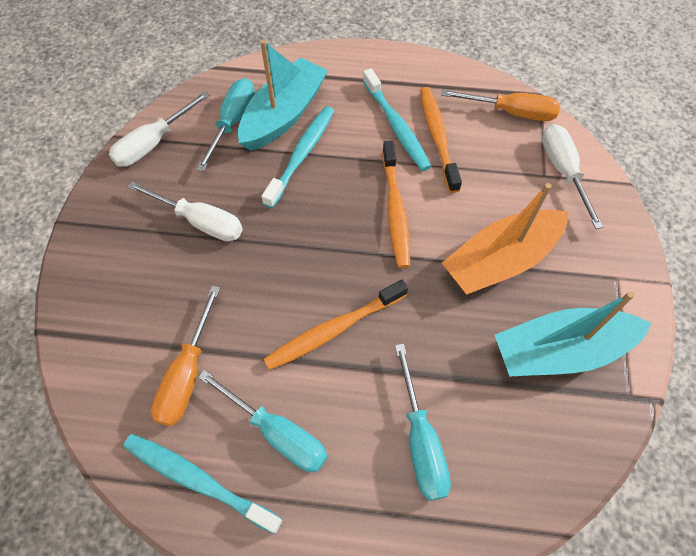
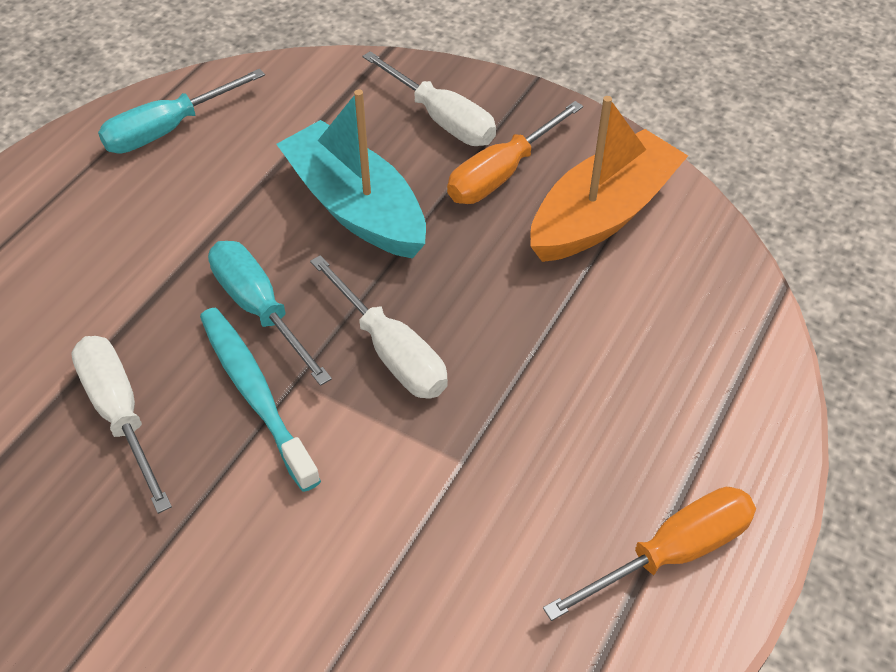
orange toothbrush: 3 -> 0
turquoise boat: 2 -> 1
turquoise screwdriver: 3 -> 2
turquoise toothbrush: 3 -> 1

